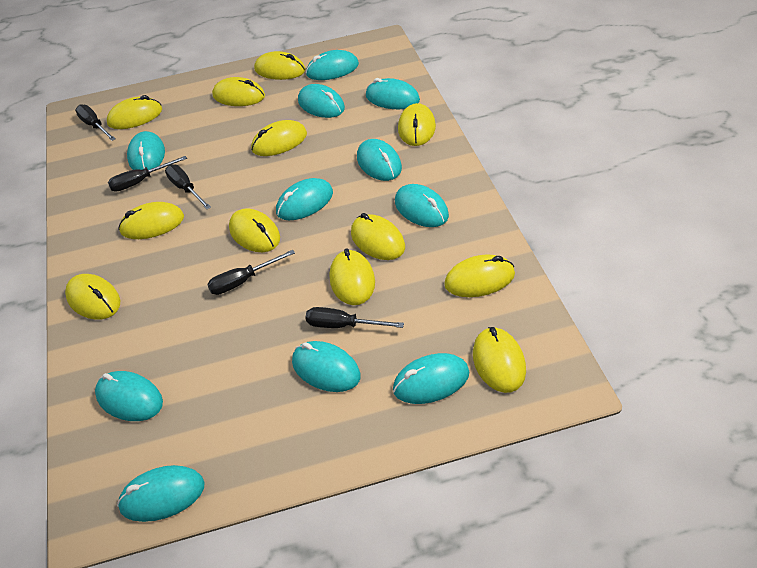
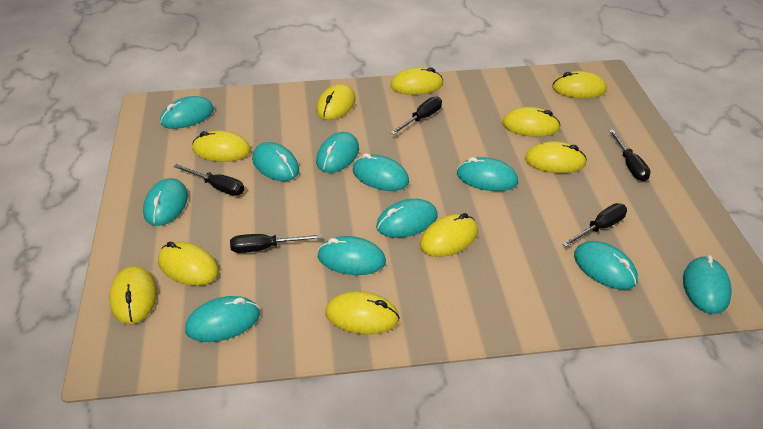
yellow mouse: 12 -> 10

